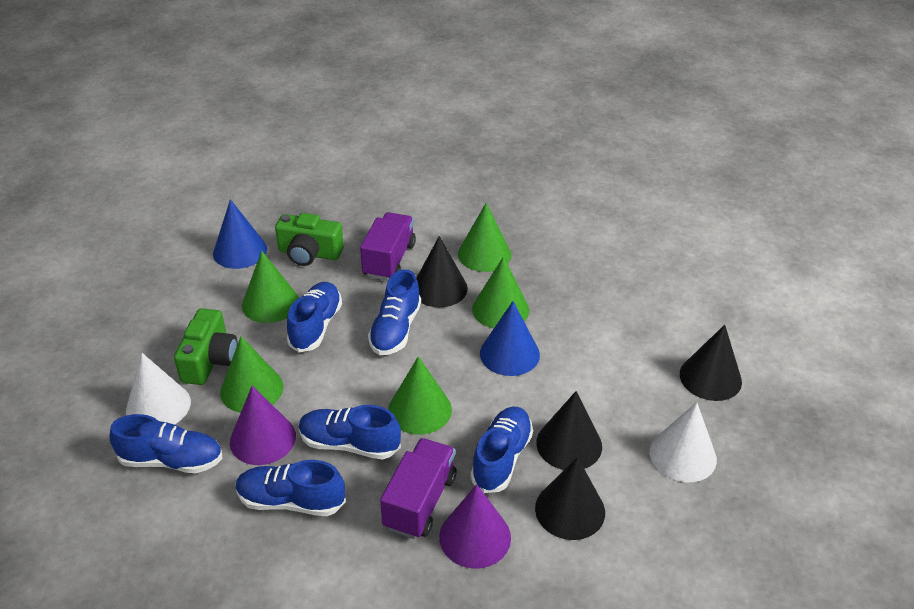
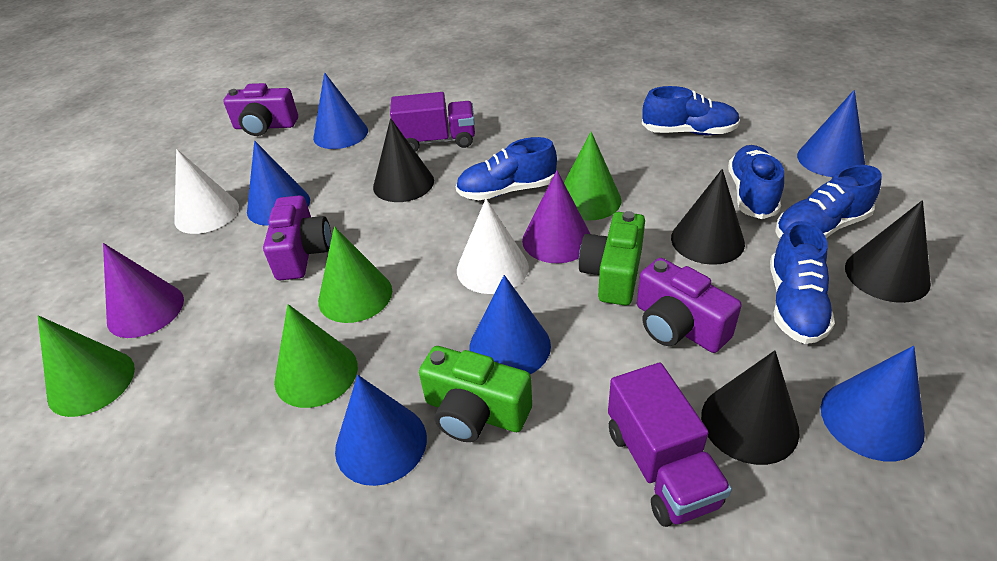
blue cone: 2 -> 6
blue shoe: 6 -> 5
green cone: 5 -> 4
purple camera: 0 -> 3

